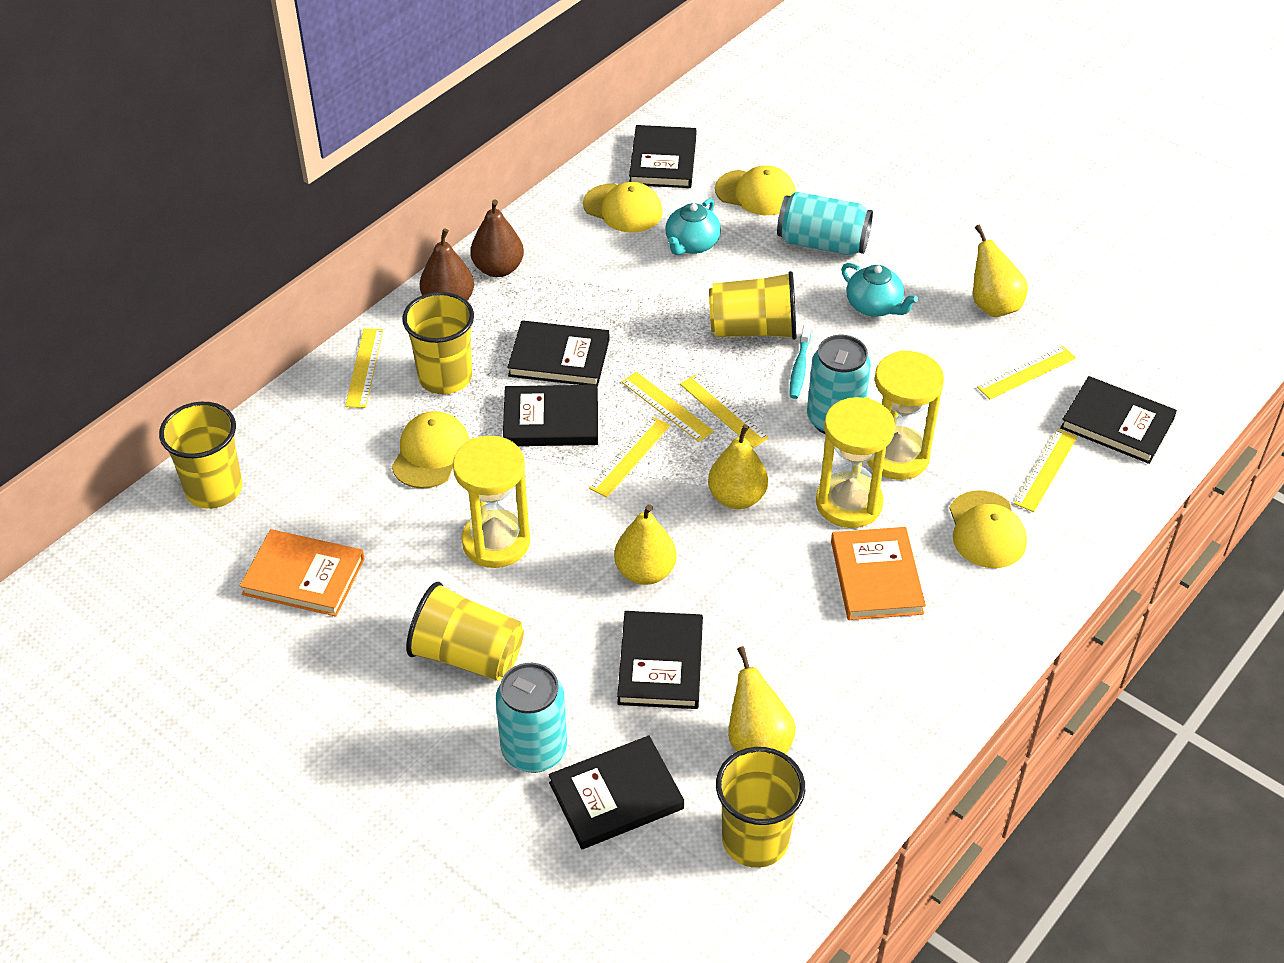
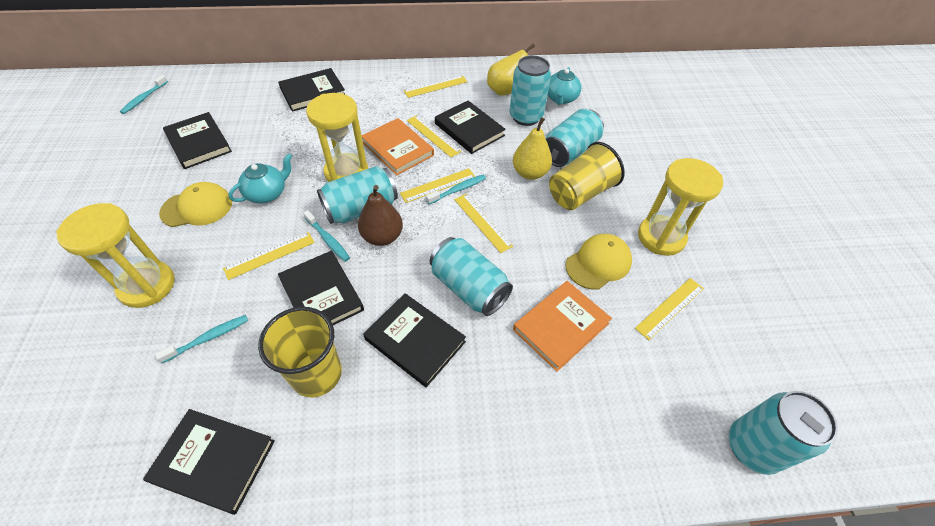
brown pear: 2 -> 1
turquoise can: 3 -> 5
turquoise toothbrush: 1 -> 4
yellow cap: 4 -> 2
yellow cup: 5 -> 2
yellow pear: 4 -> 2

